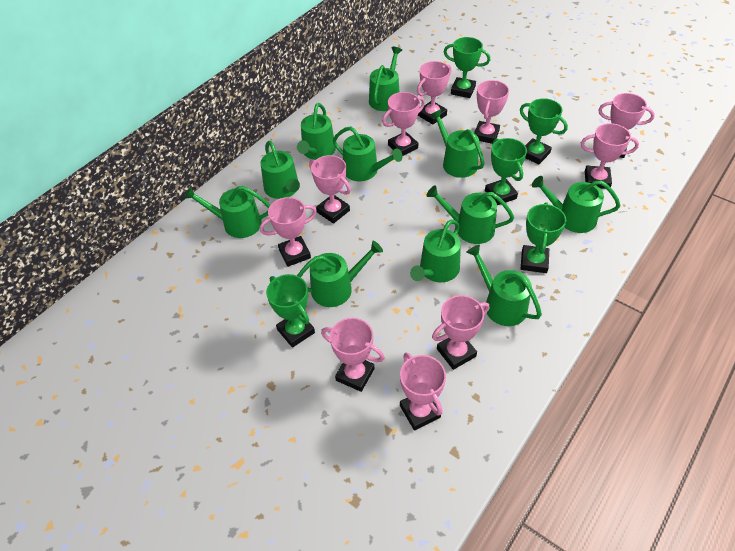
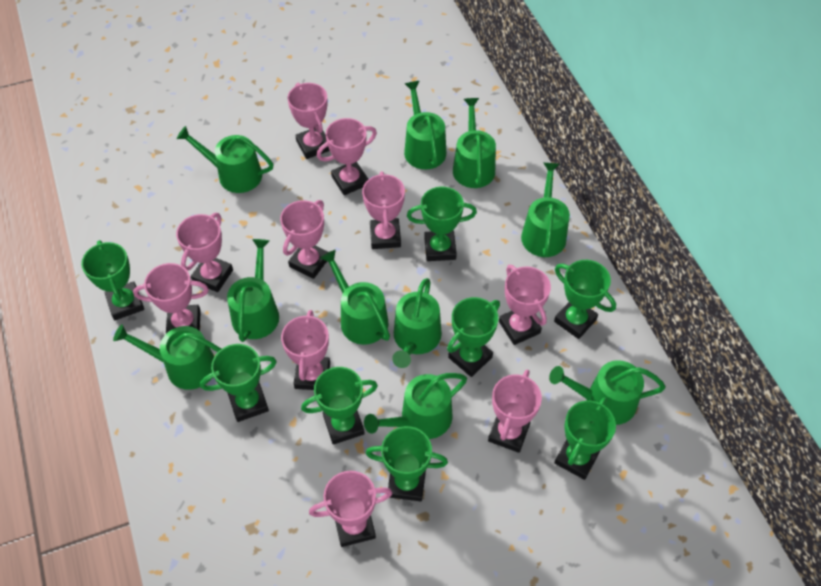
green trophy: 5 -> 8
green watering can: 11 -> 10

